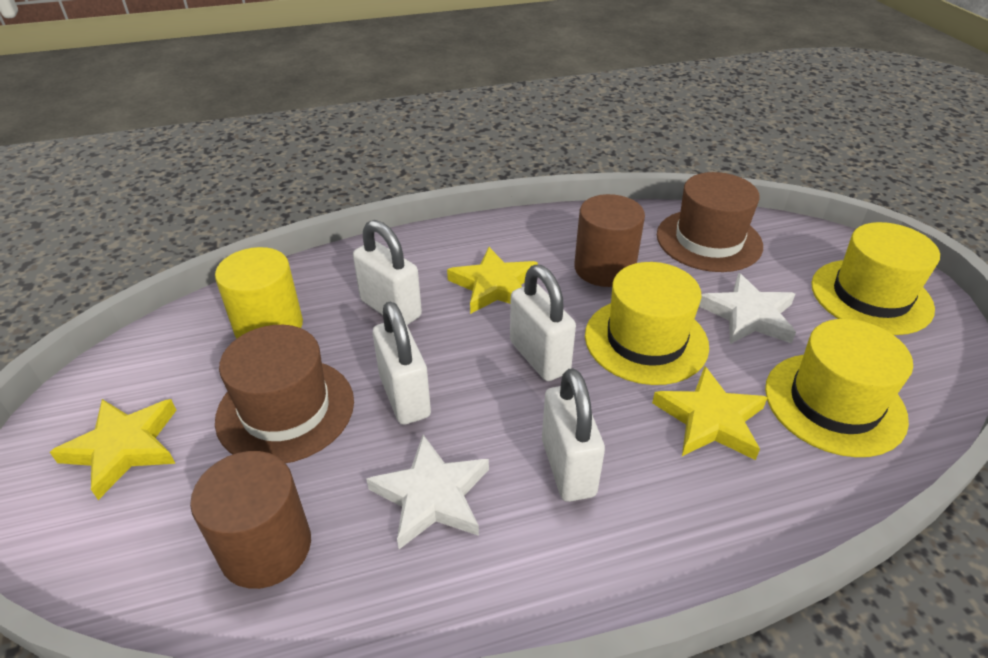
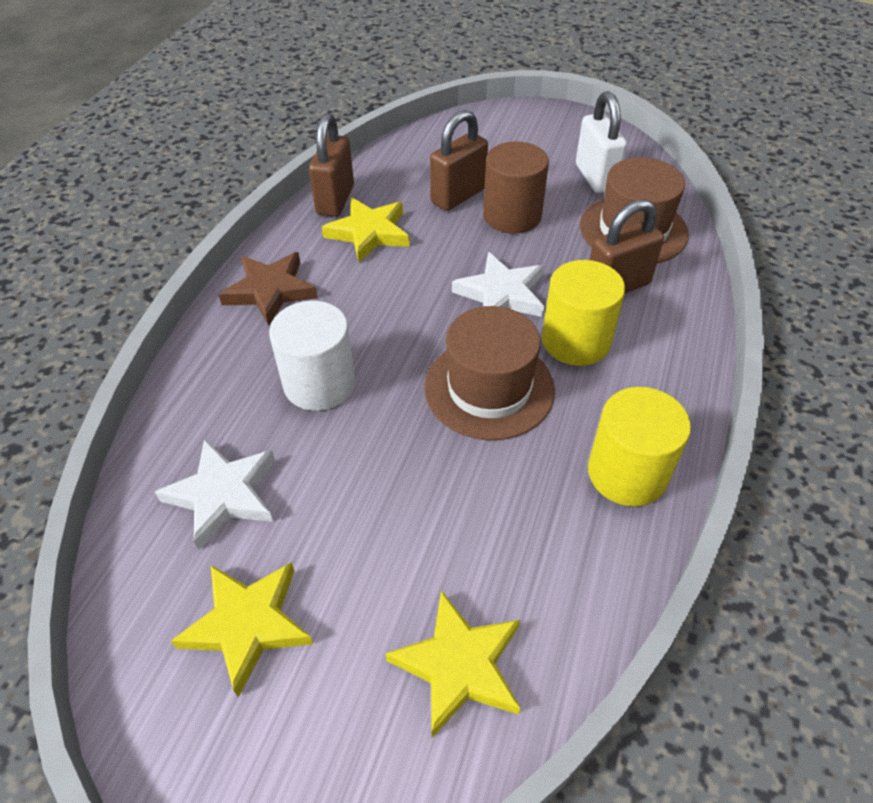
brown cylinder: 2 -> 1
brown padlock: 0 -> 3
brown star: 0 -> 1
white cylinder: 0 -> 1
white padlock: 4 -> 1
yellow cylinder: 1 -> 2
yellow hat: 3 -> 0

